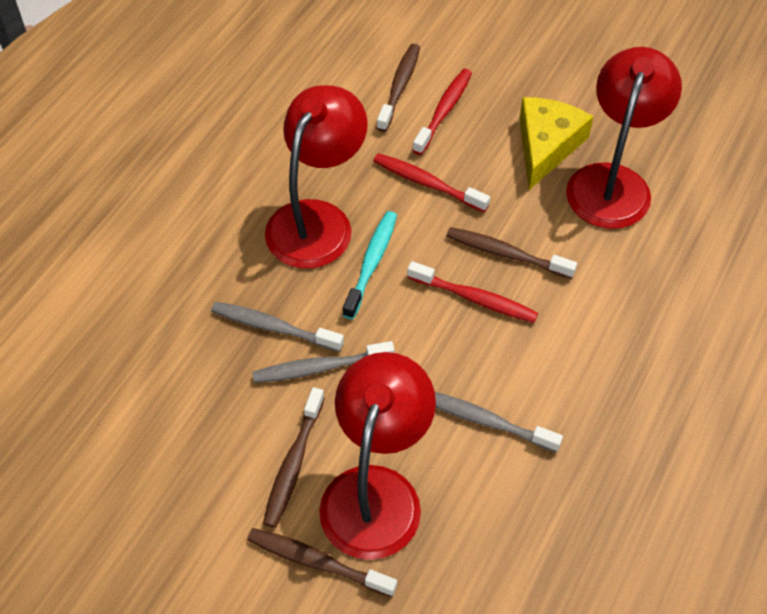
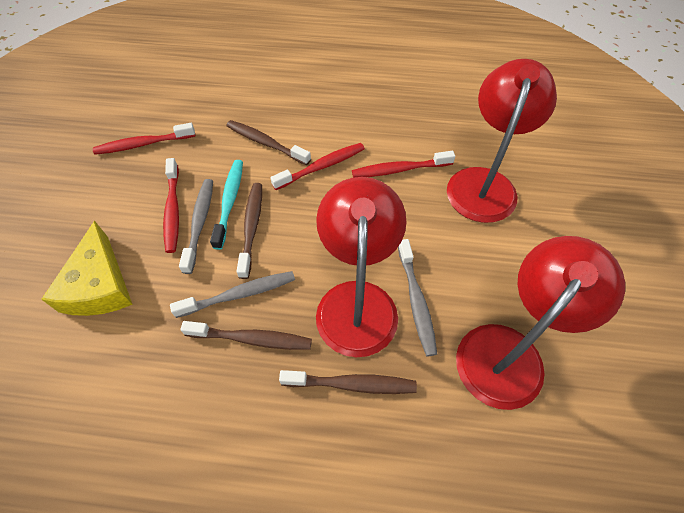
red toothbrush: 3 -> 4

